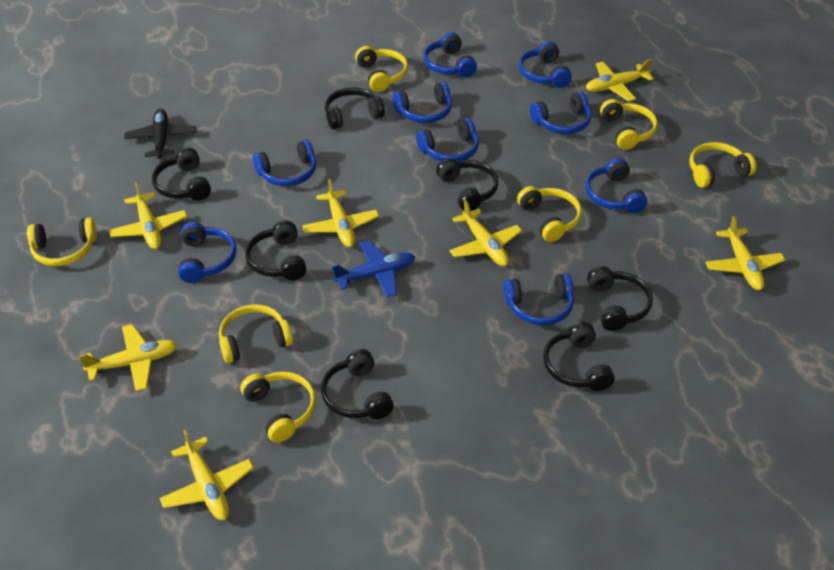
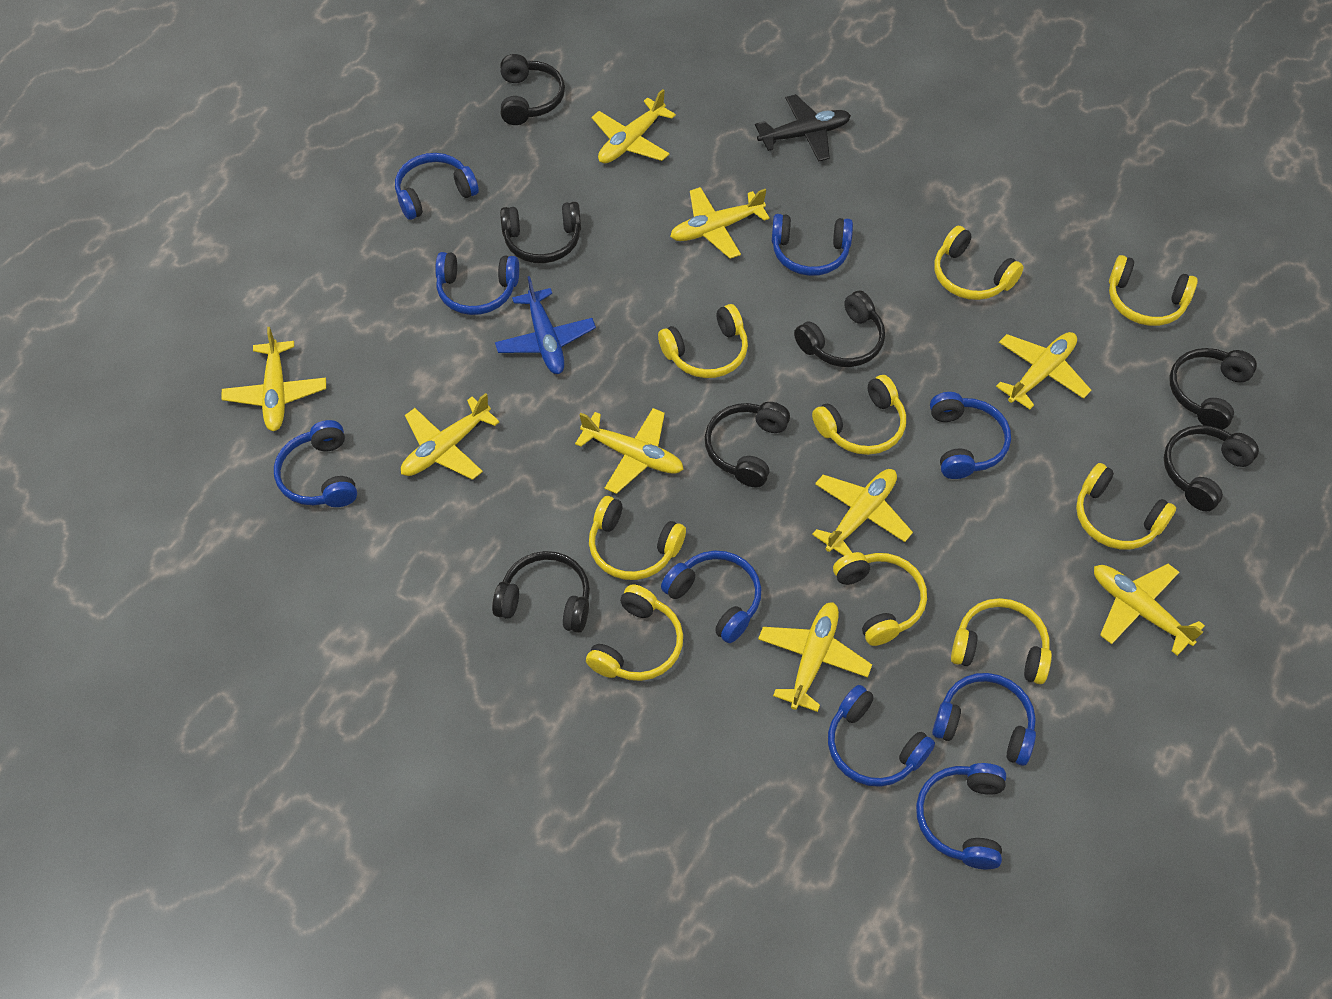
yellow headphones: 7 -> 9
yellow plane: 7 -> 9

